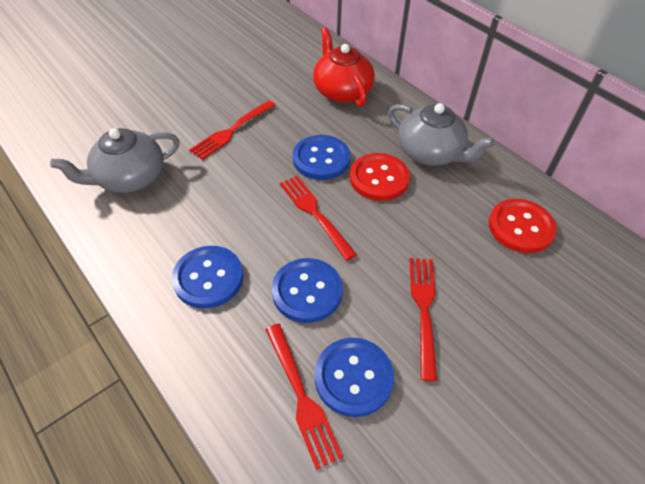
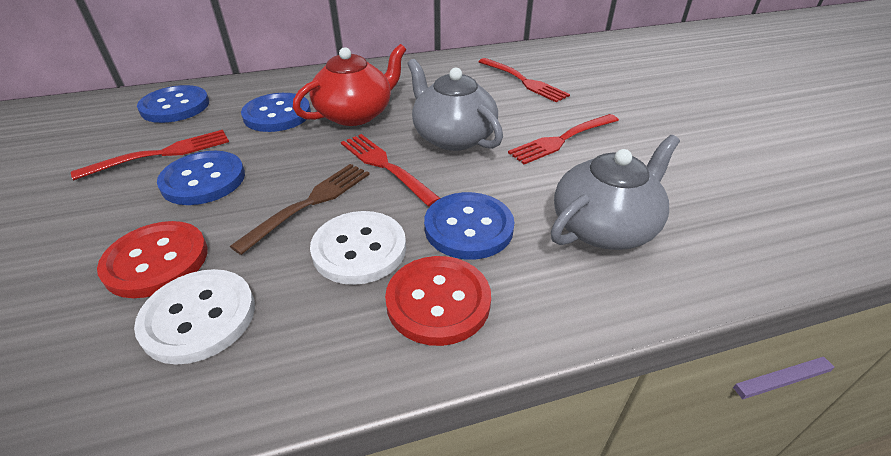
brown fork: 0 -> 1
white button: 0 -> 2

